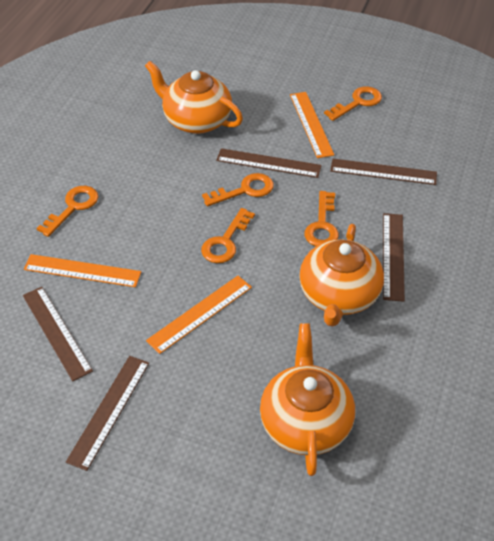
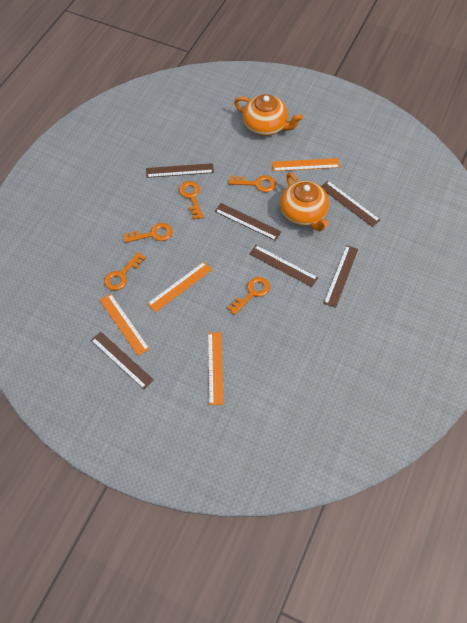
brown ruler: 5 -> 6
orange ruler: 3 -> 4
orange teapot: 3 -> 2

